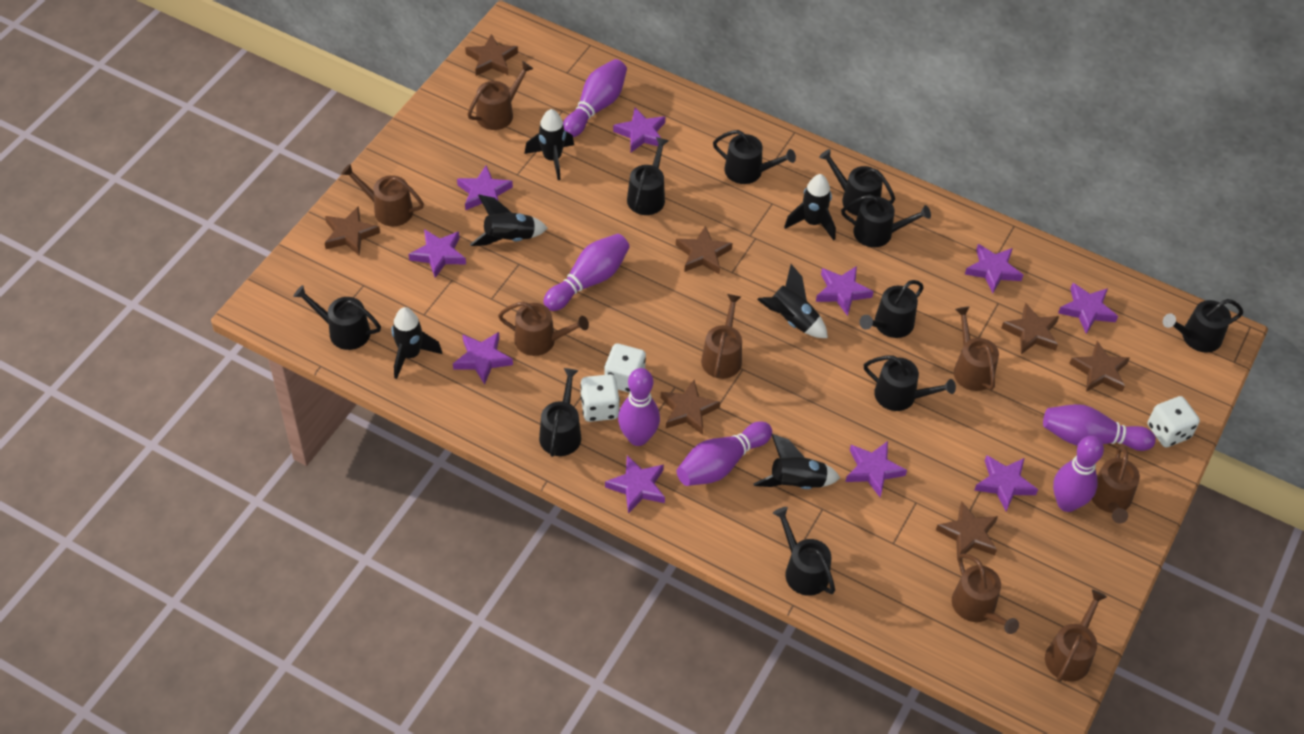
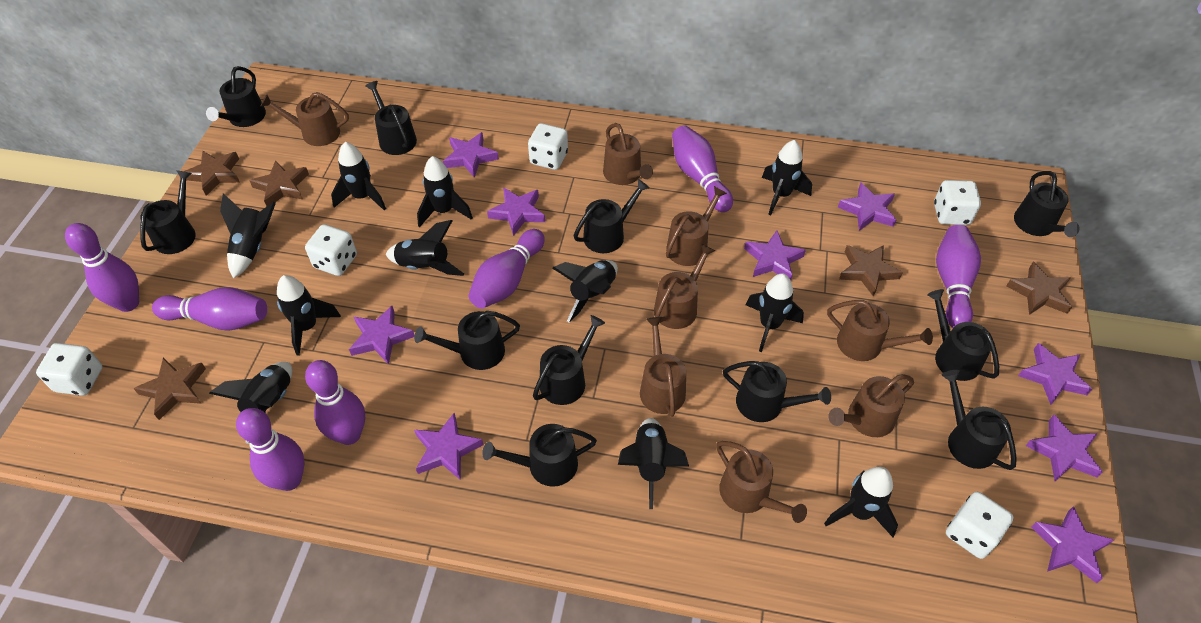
black rocket: 6 -> 11
black watering can: 10 -> 11
brown star: 7 -> 5
purple bowling pin: 6 -> 7
purple star: 10 -> 9
white dice: 3 -> 5

